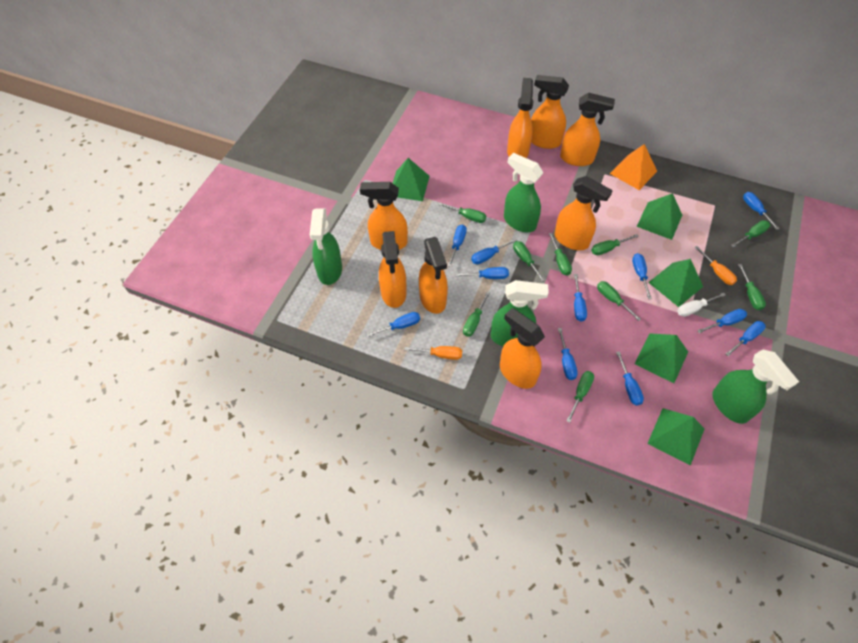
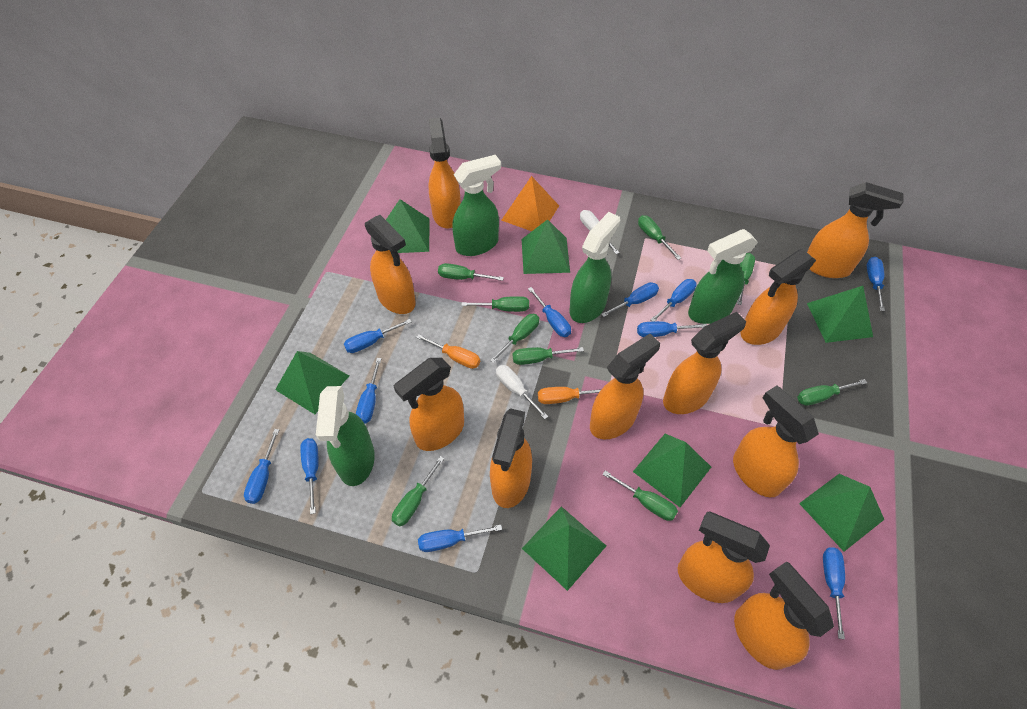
green pyramid: 5 -> 7
orange spray bottle: 8 -> 11
white screwdriver: 1 -> 2

